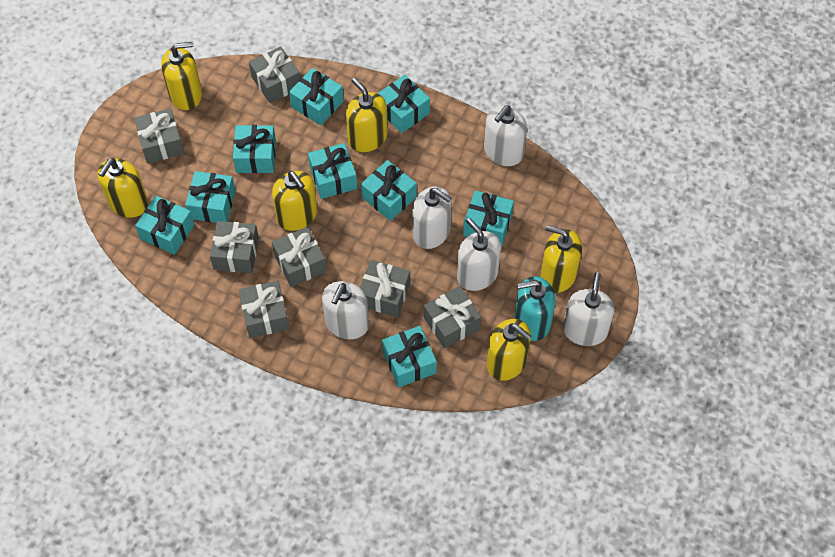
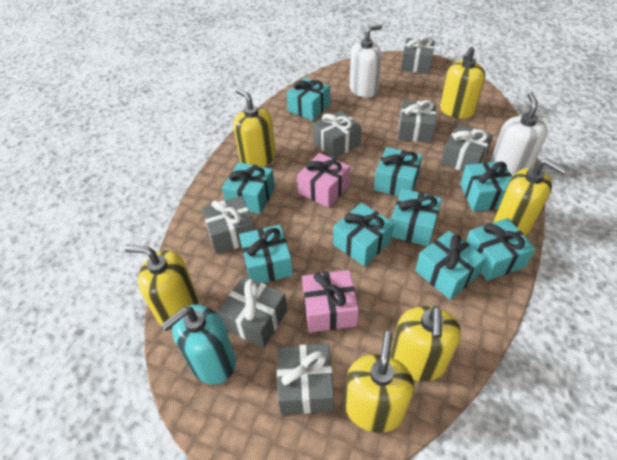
pink gift: 0 -> 2
white soap dispenser: 5 -> 2

